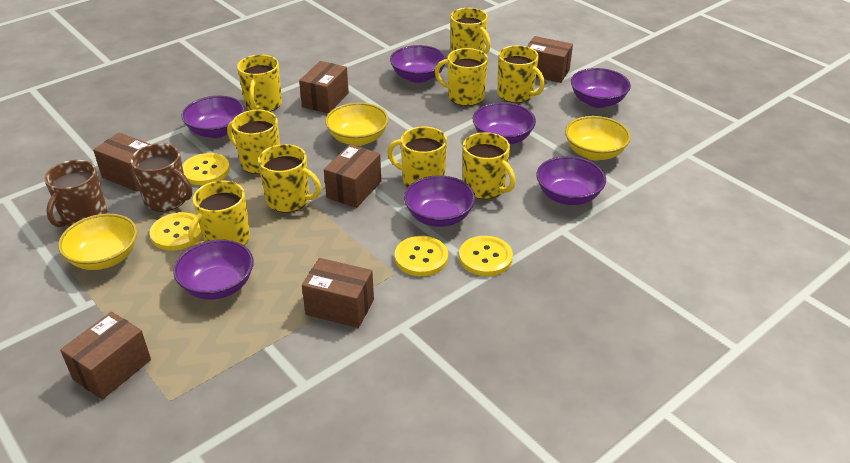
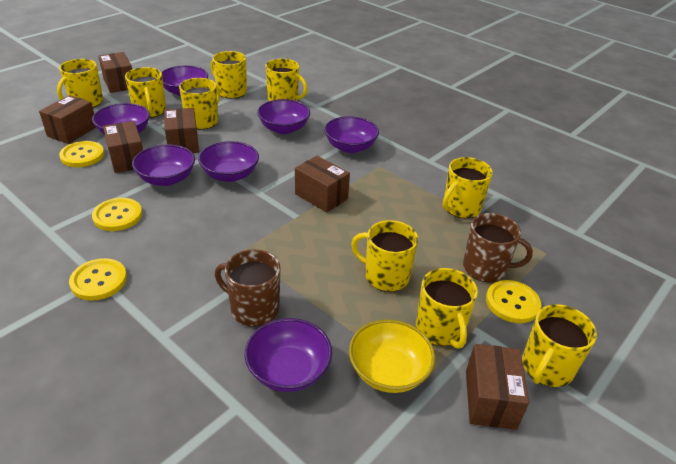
yellow bowl: 3 -> 1

